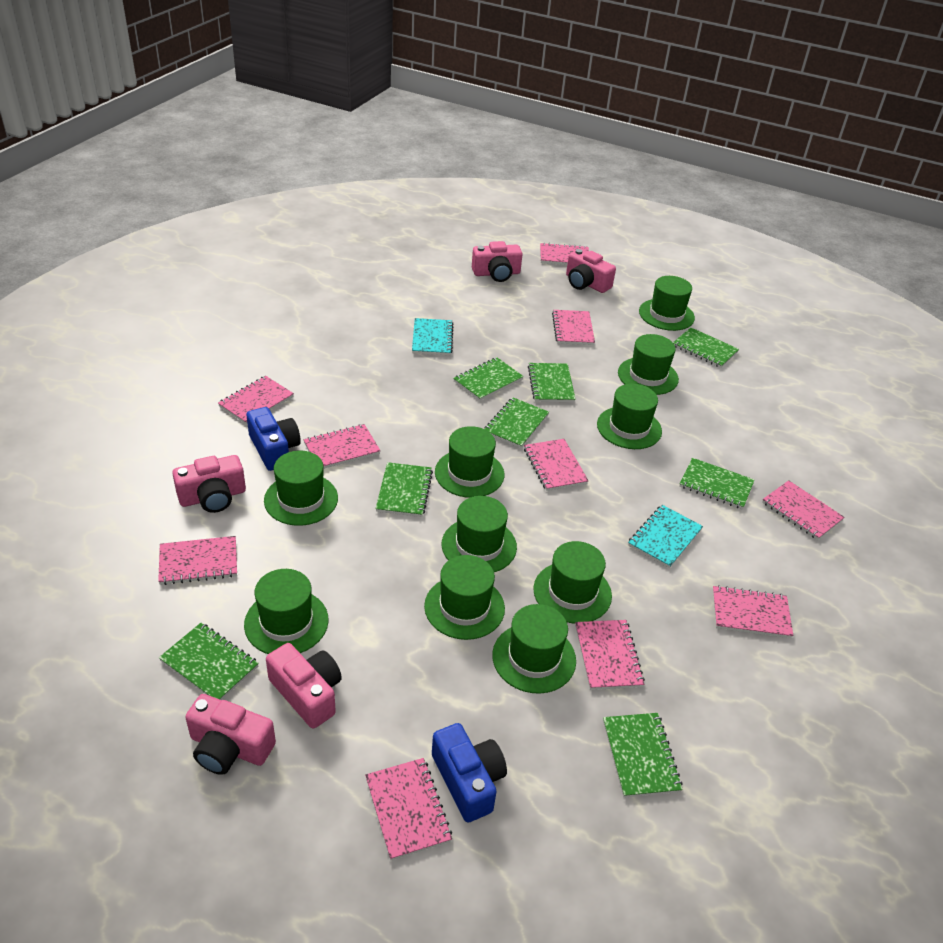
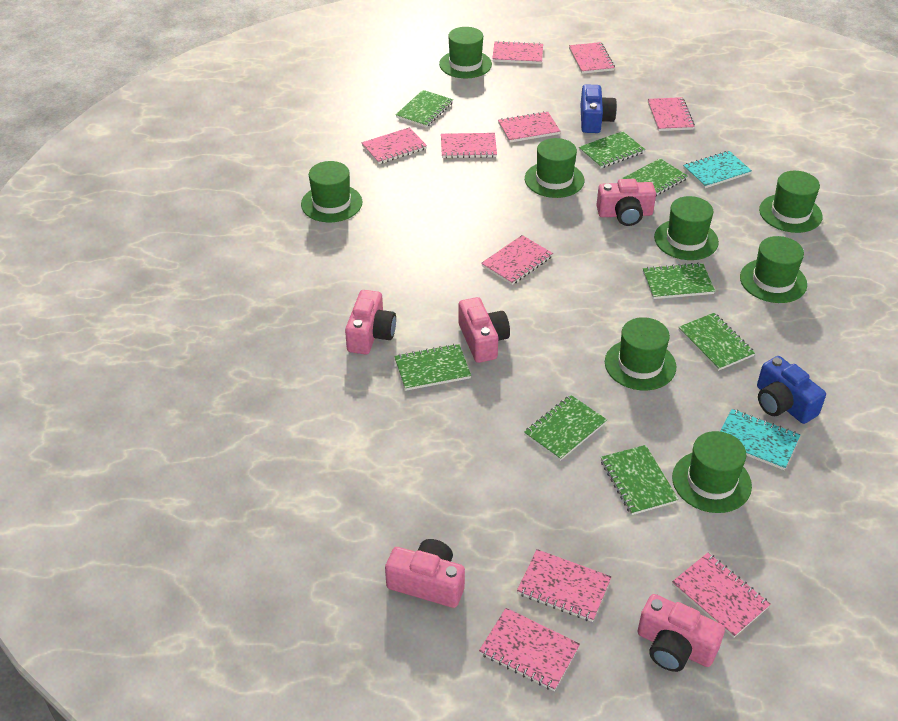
green hat: 10 -> 8

